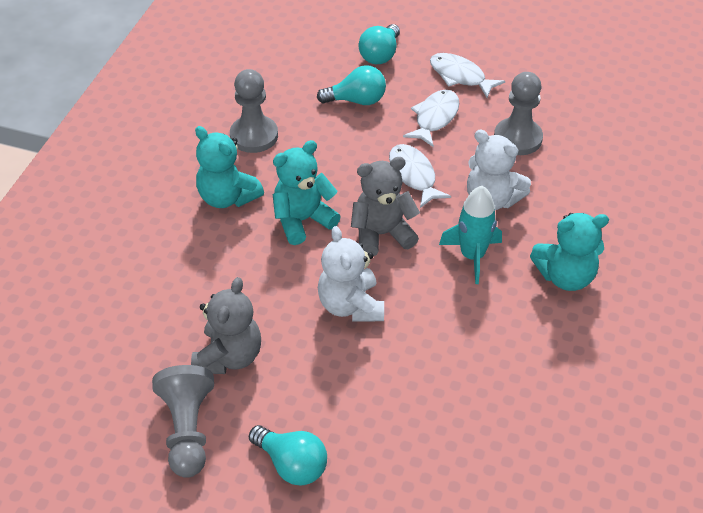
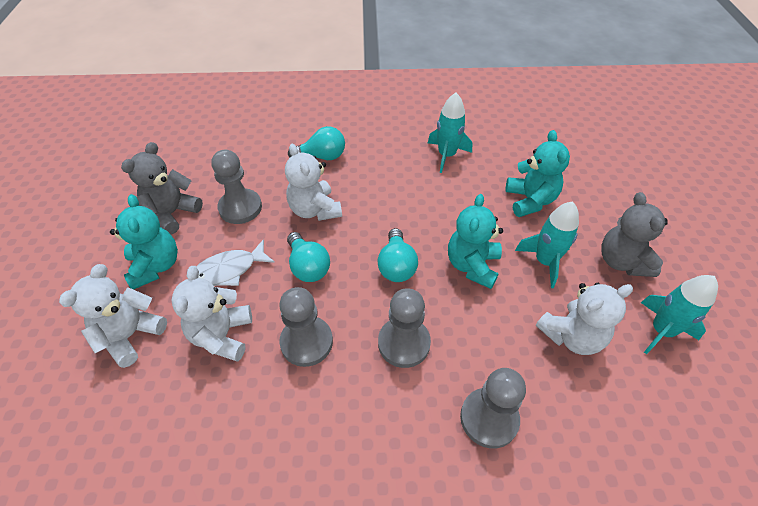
grey pawn: 3 -> 4
turquoise rocket: 1 -> 3
white fish: 3 -> 1
white teddy bear: 2 -> 4

